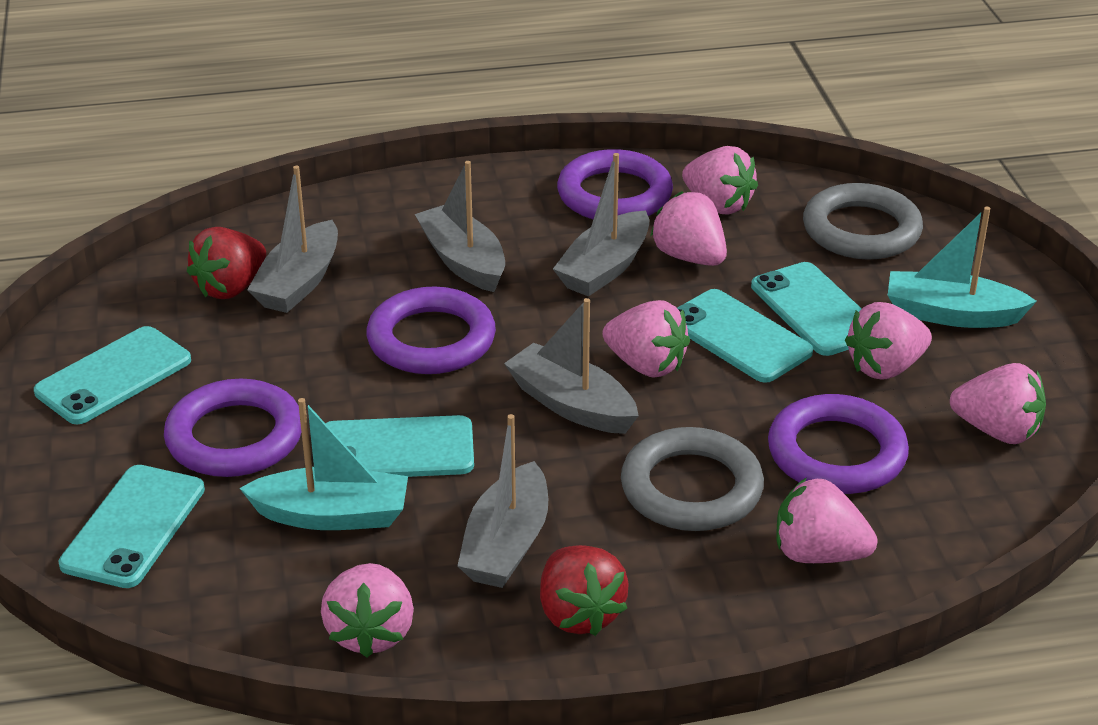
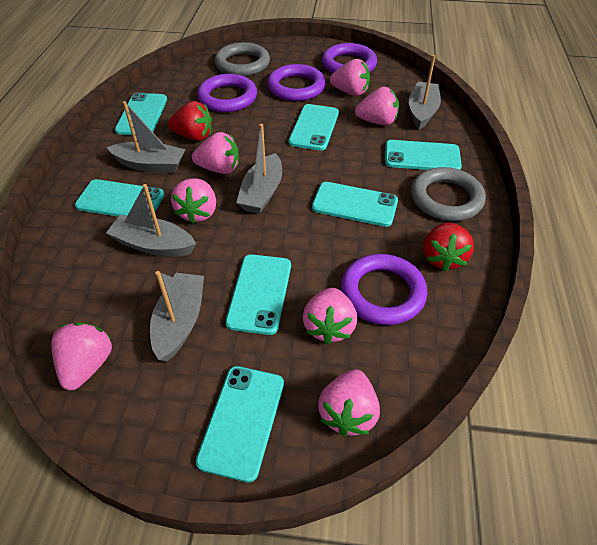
turquoise boat: 2 -> 0
turquoise phone: 5 -> 7

